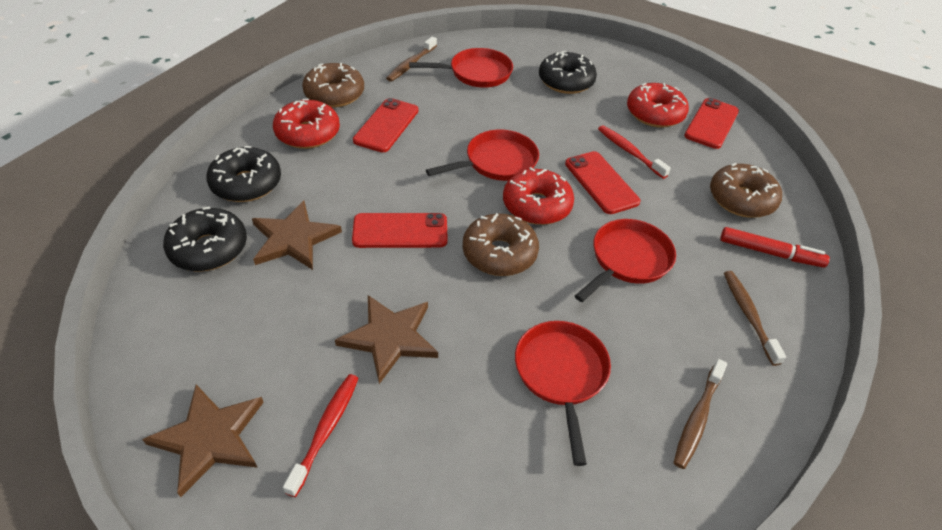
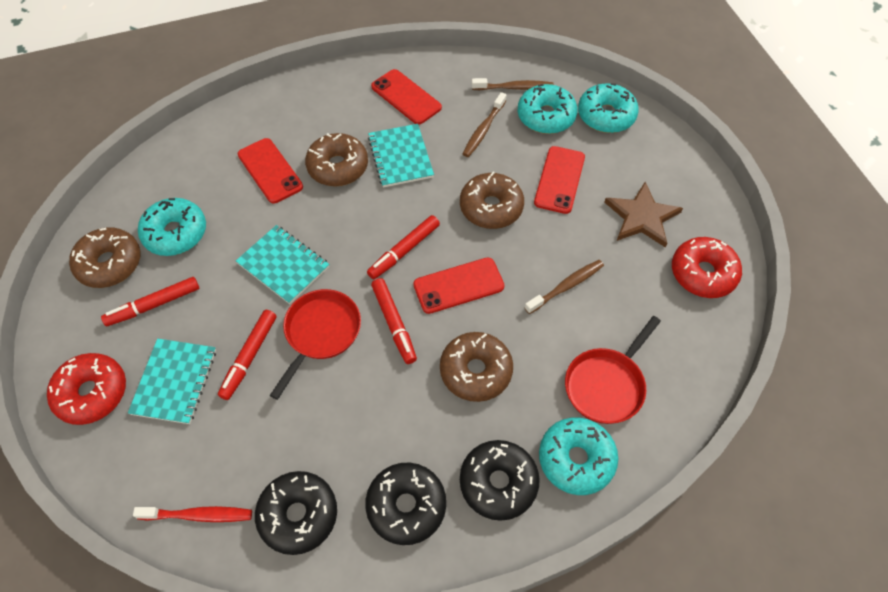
brown donut: 3 -> 4
brown star: 3 -> 1
red donut: 3 -> 2
red marker: 1 -> 4
red pan: 4 -> 2
red toothbrush: 2 -> 1
turquoise donut: 0 -> 4
turquoise notebook: 0 -> 3

